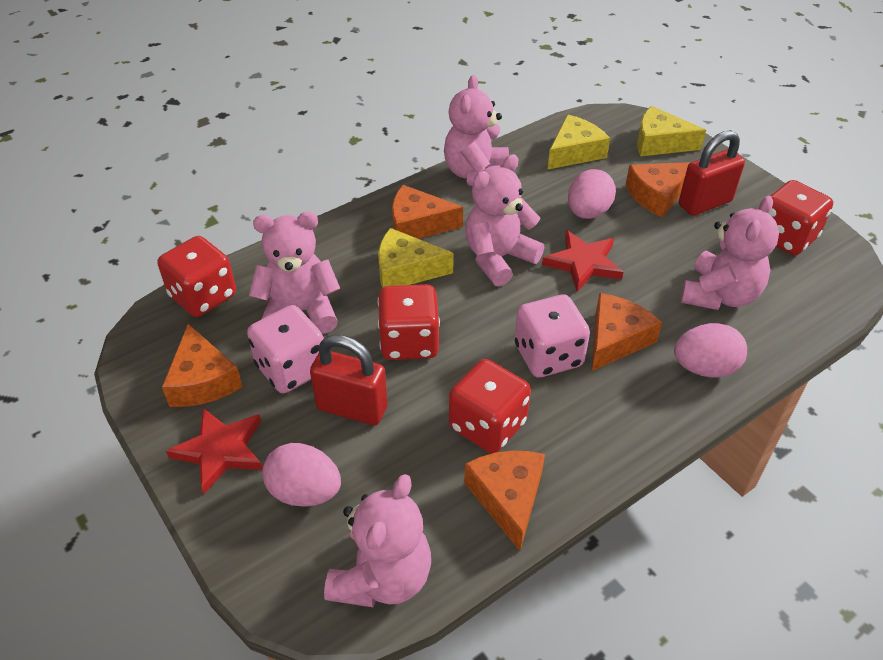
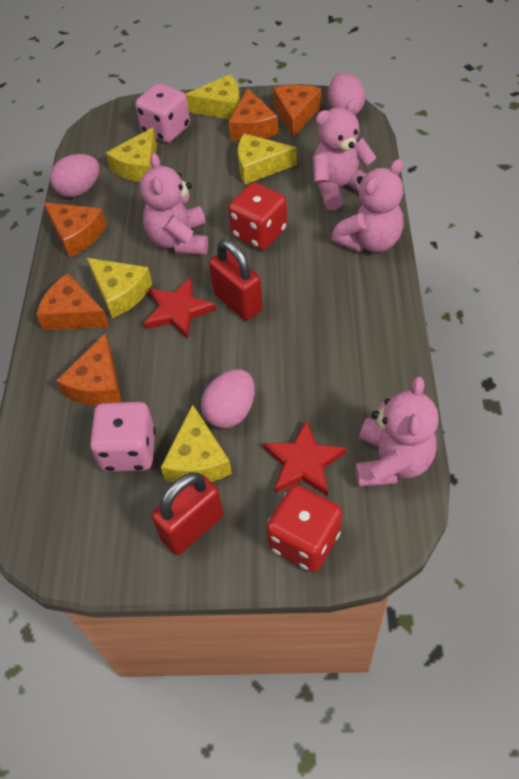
pink teddy bear: 5 -> 4
red dice: 4 -> 2
yellow cheese: 3 -> 5

